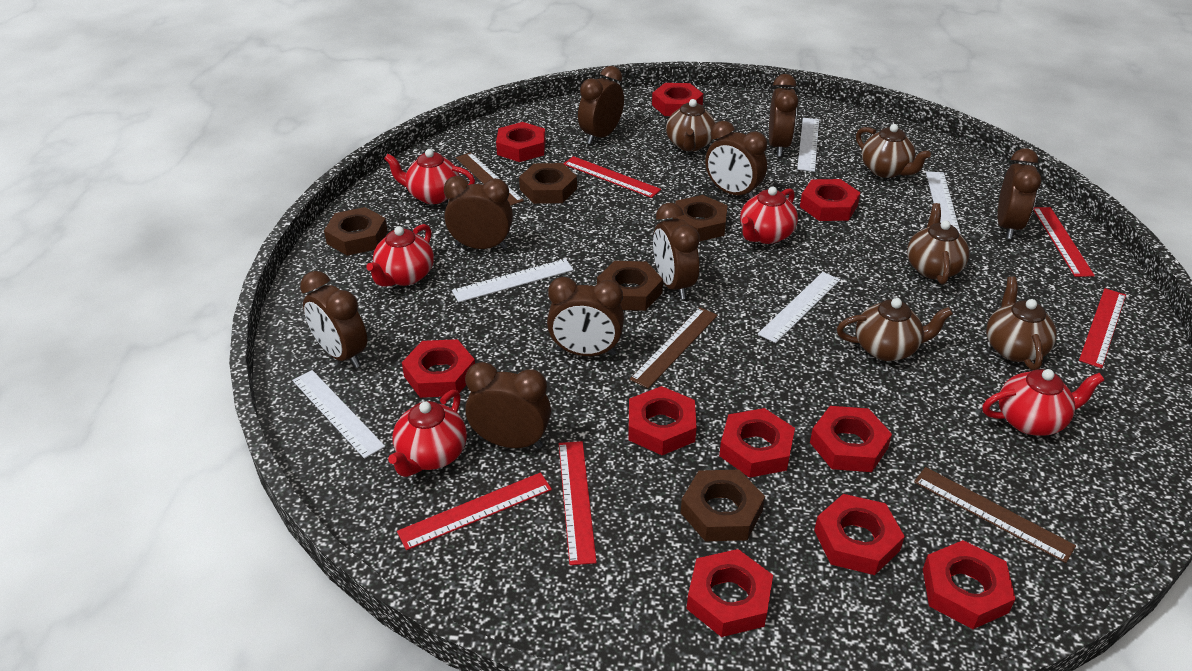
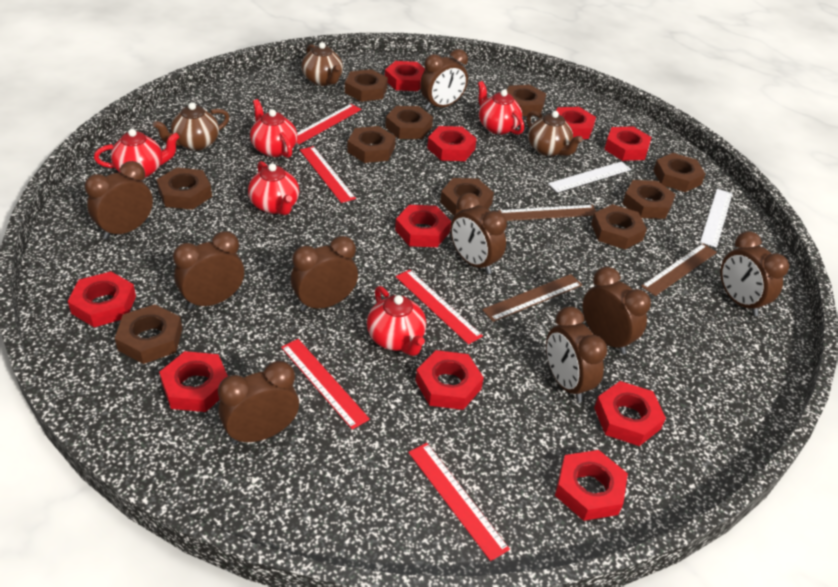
brown nut: 5 -> 10
brown teapot: 5 -> 3
white ruler: 5 -> 2

